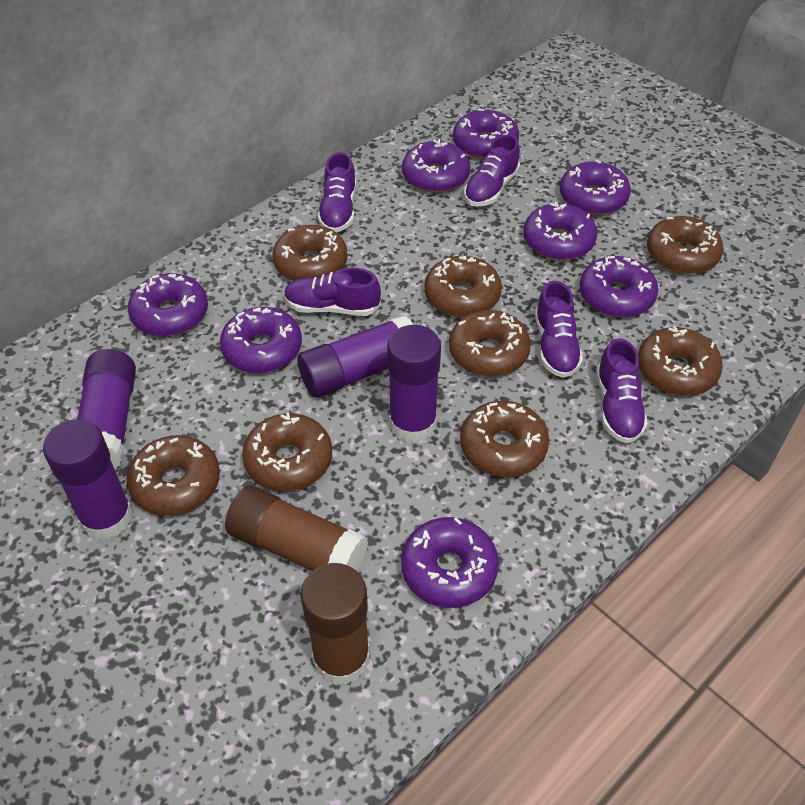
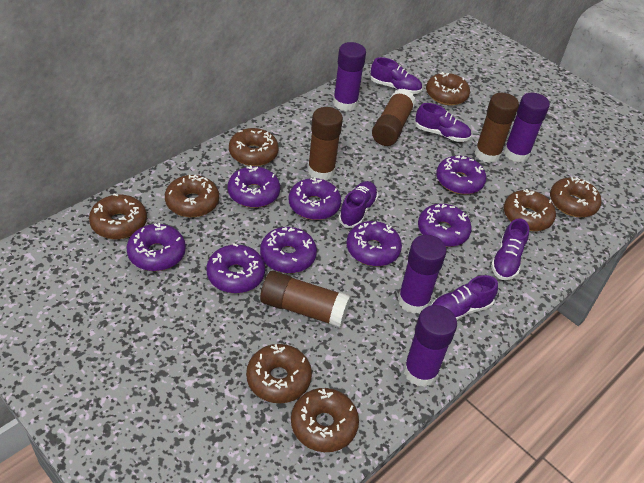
brown glue stick: 2 -> 4

